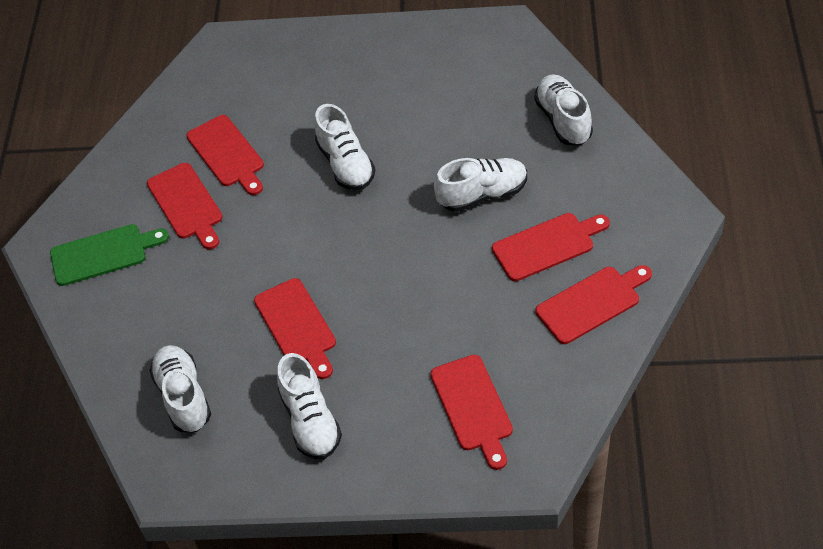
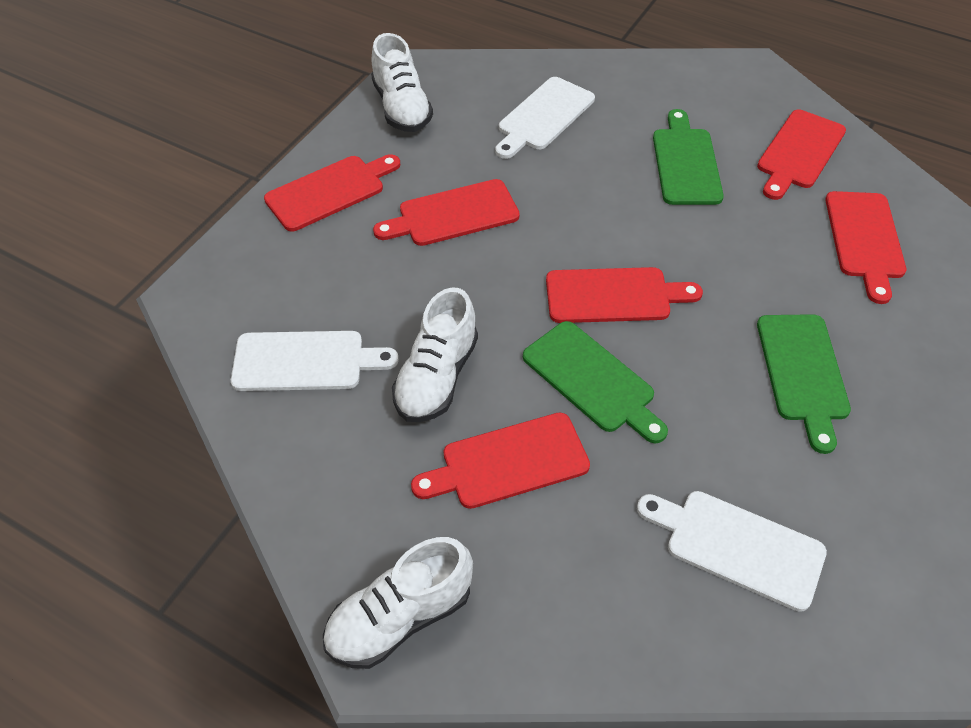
green cutting board: 1 -> 3
white cutting board: 0 -> 3
white shoe: 5 -> 3

